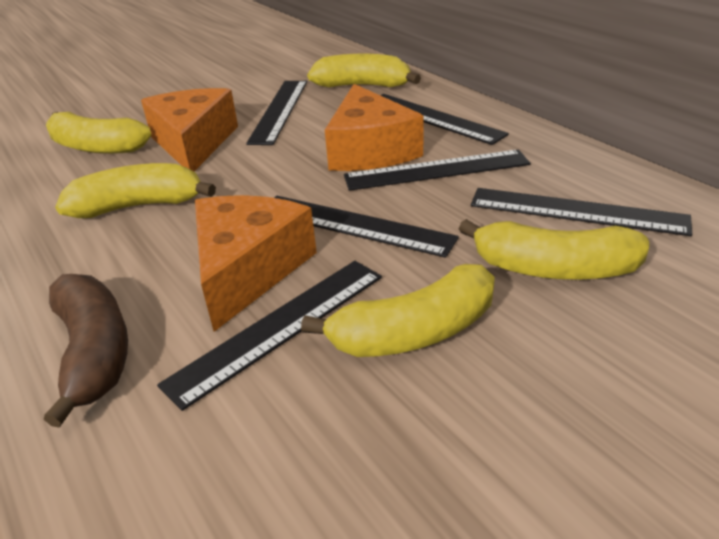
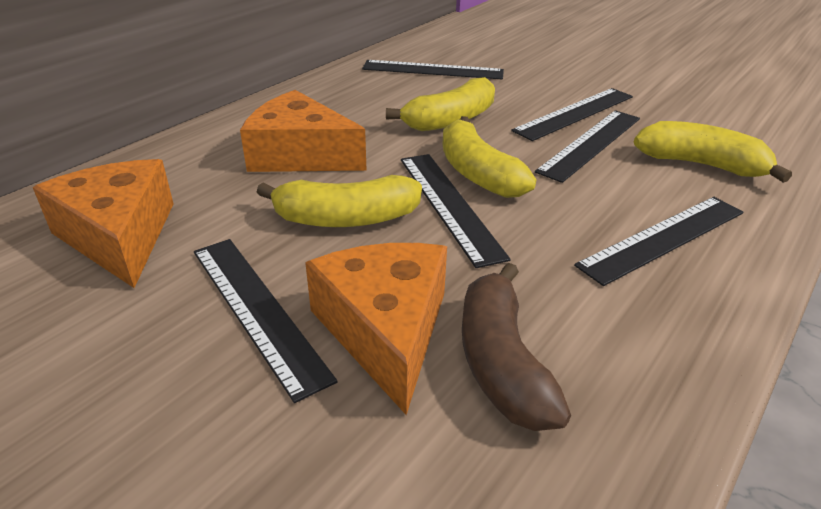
yellow banana: 5 -> 4

